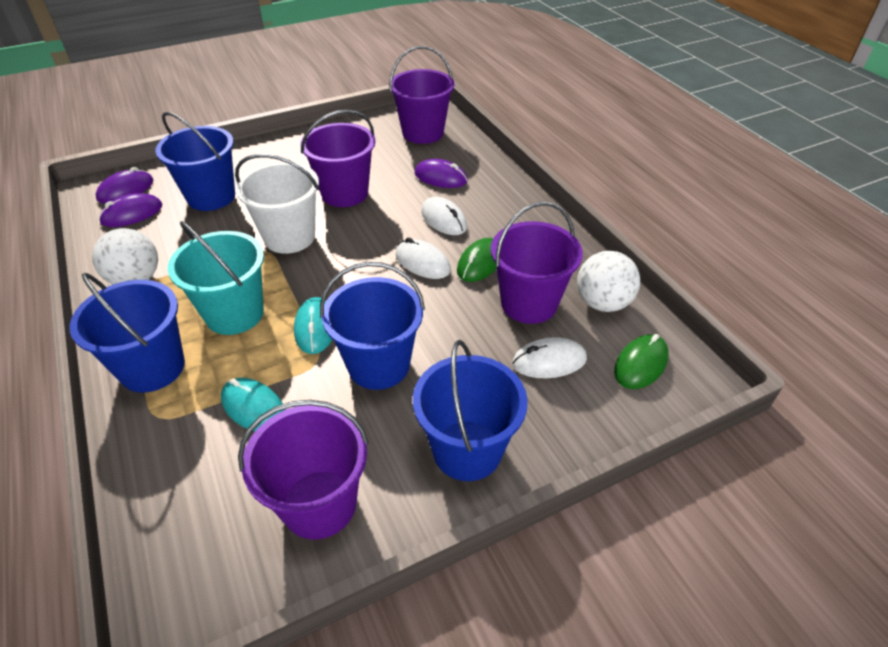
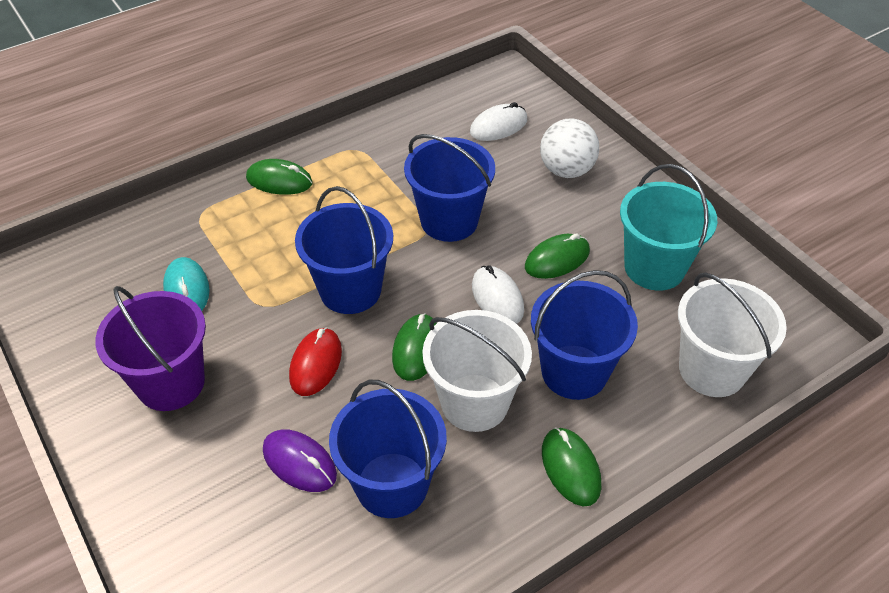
green mouse: 2 -> 4
purple bucket: 4 -> 1
purple mouse: 3 -> 1
red mouse: 0 -> 1
turquoise mouse: 2 -> 1
white ball: 2 -> 1
white bucket: 1 -> 2
white mouse: 3 -> 2

